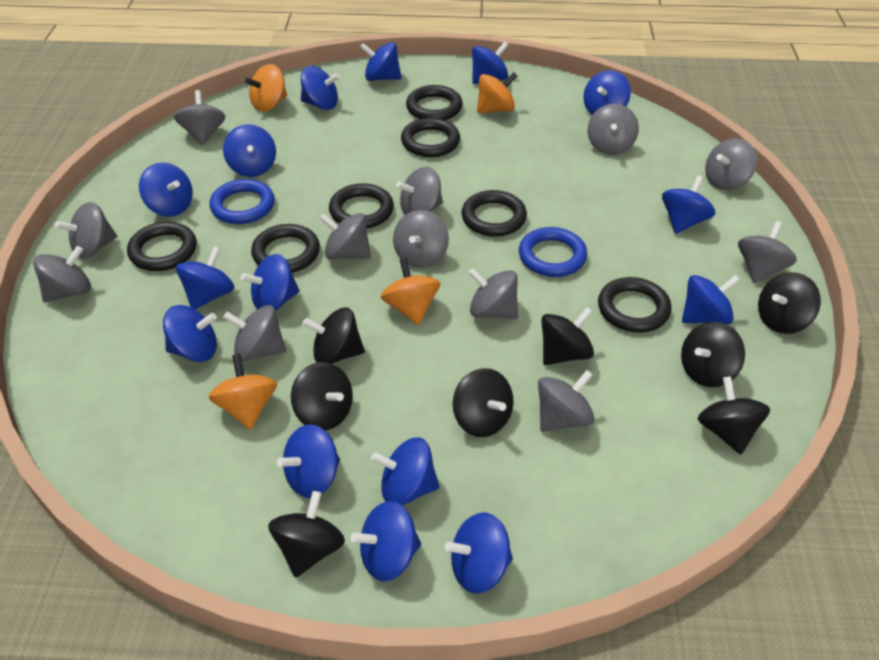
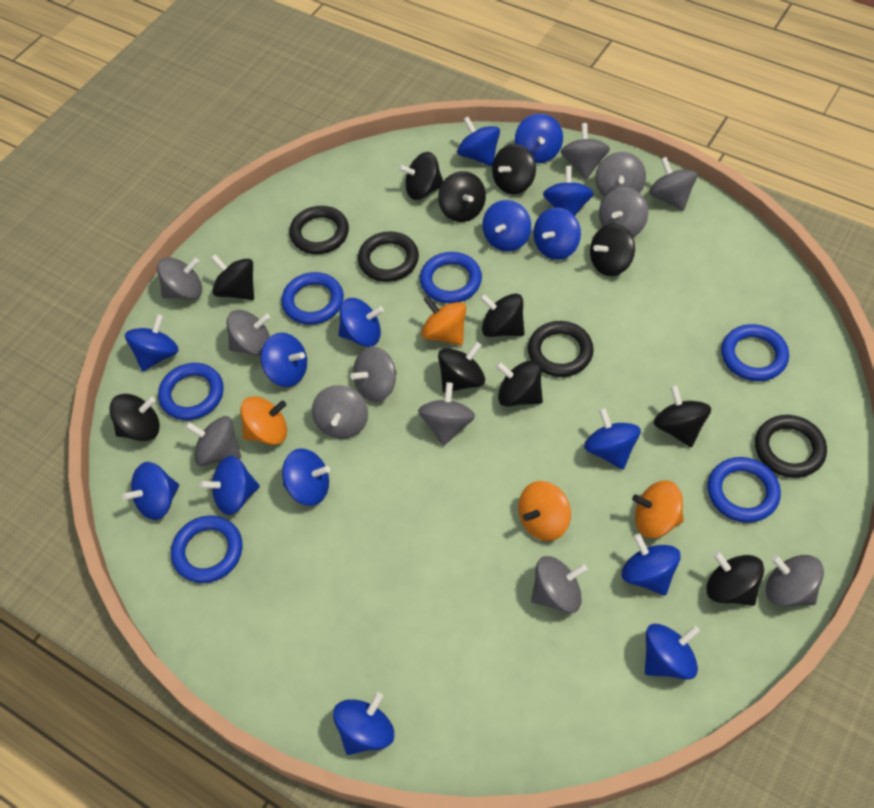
black ring: 7 -> 4
black spinning top: 8 -> 11
blue ring: 2 -> 6

